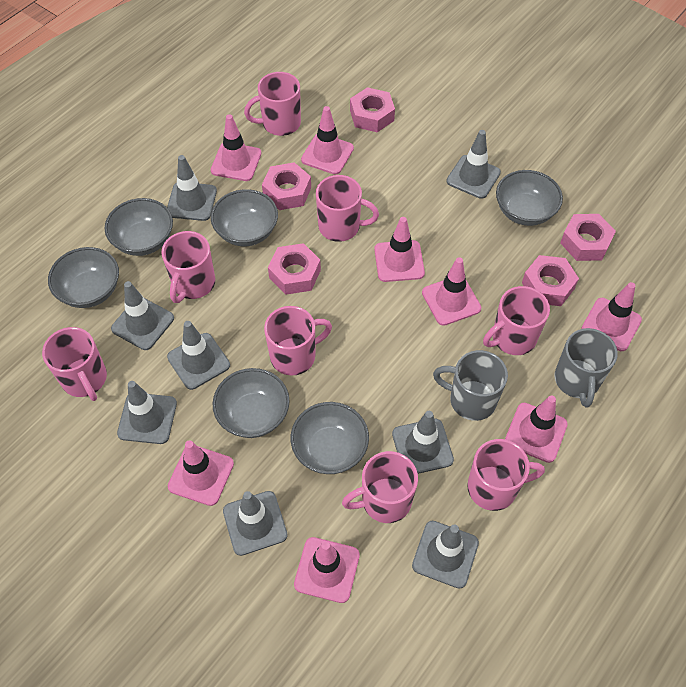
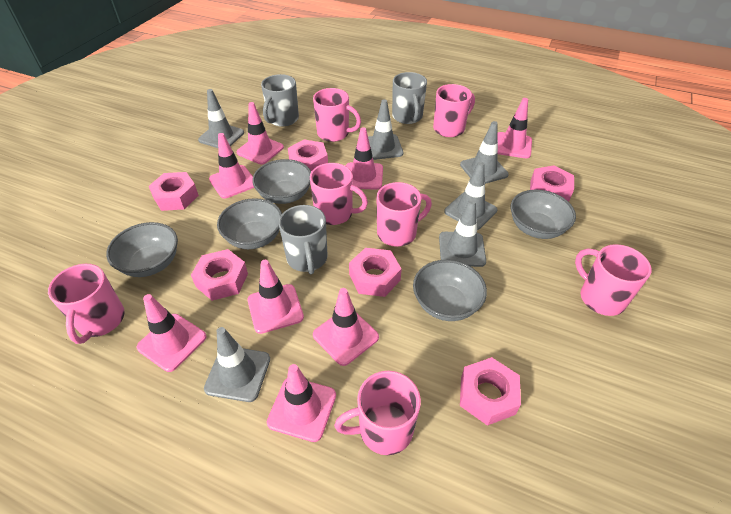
grey bowl: 6 -> 5
grey mug: 2 -> 3
grey traffic cone: 8 -> 6
pink mug: 8 -> 7
pink nut: 5 -> 6

